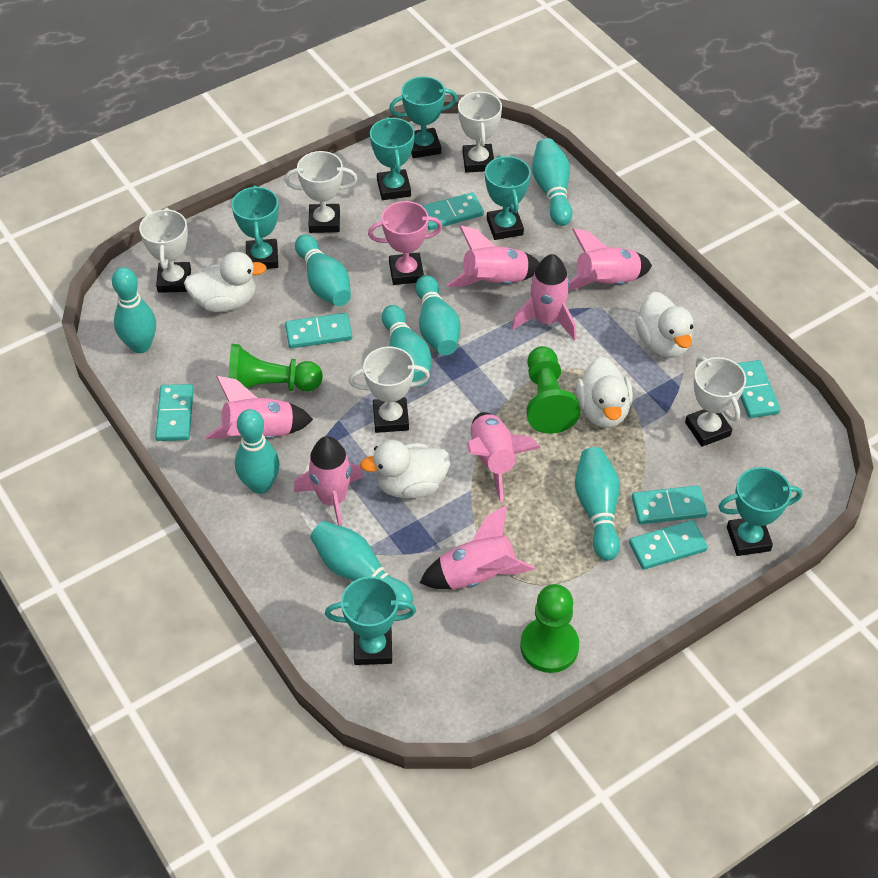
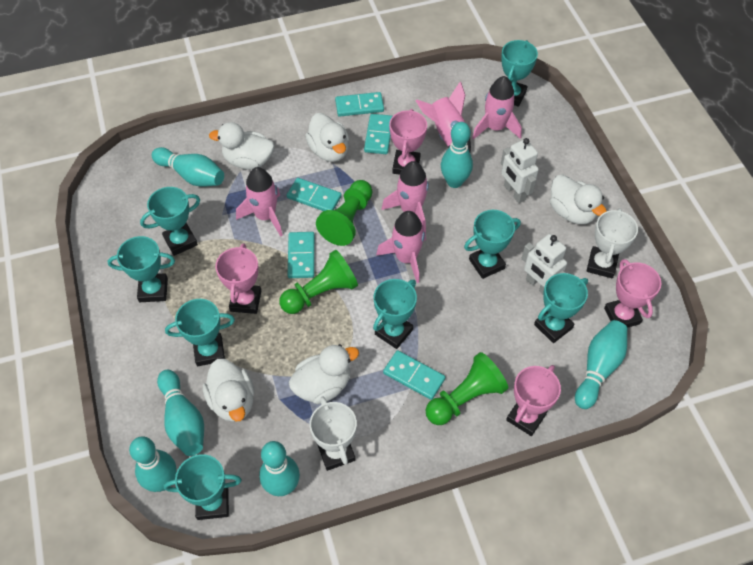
pink rocket: 7 -> 5
pink trophy: 1 -> 4
turquoise bowling pin: 8 -> 6
turquoise domino: 6 -> 5
turquoise trophy: 6 -> 8
white duck: 4 -> 5
white robot: 0 -> 2
white trophy: 5 -> 2

